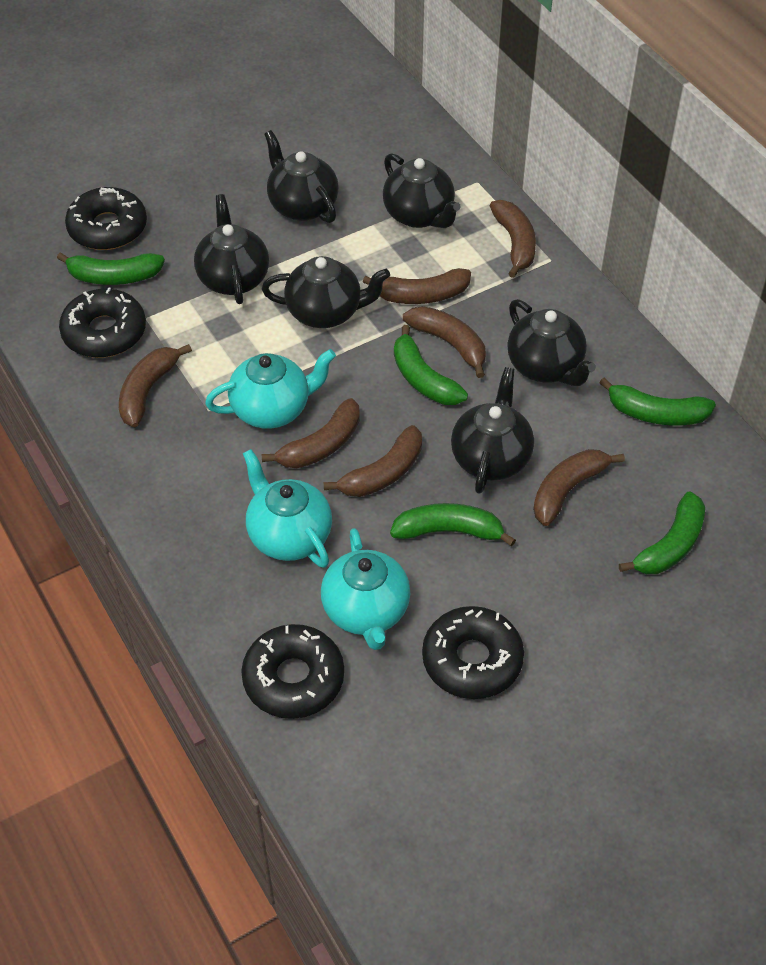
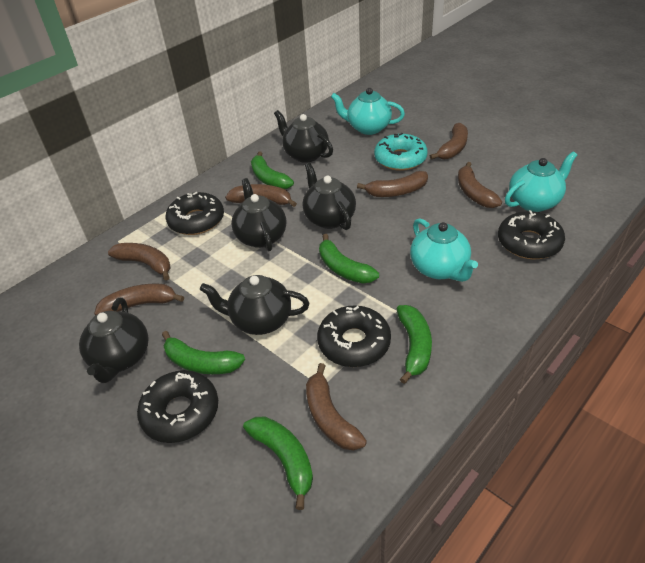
black teapot: 6 -> 5
turquoise donut: 0 -> 1

